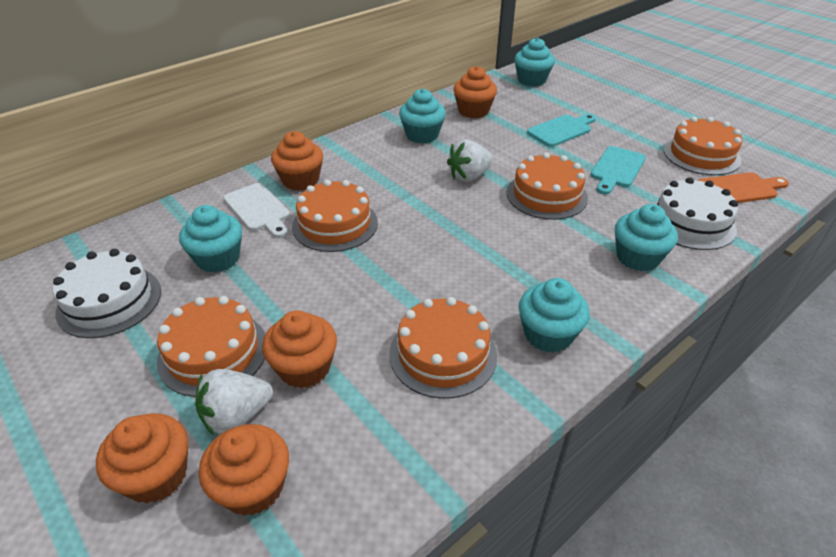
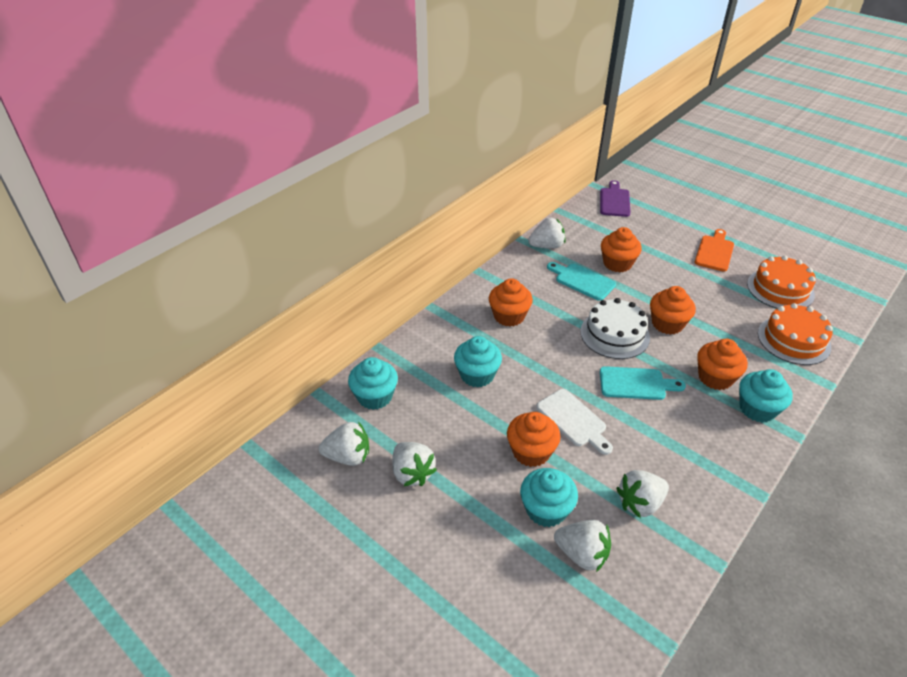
orange cake: 5 -> 2
purple cutting board: 0 -> 1
turquoise cupcake: 5 -> 4
white cake: 2 -> 1
white strawberry: 2 -> 5

